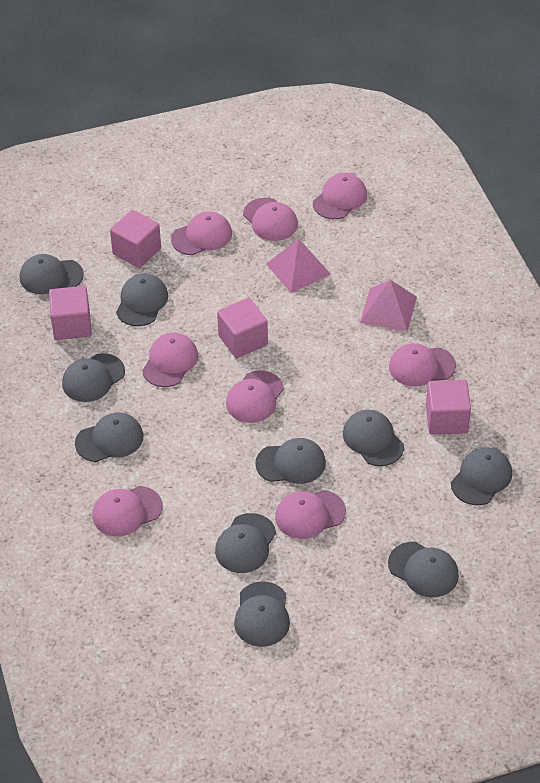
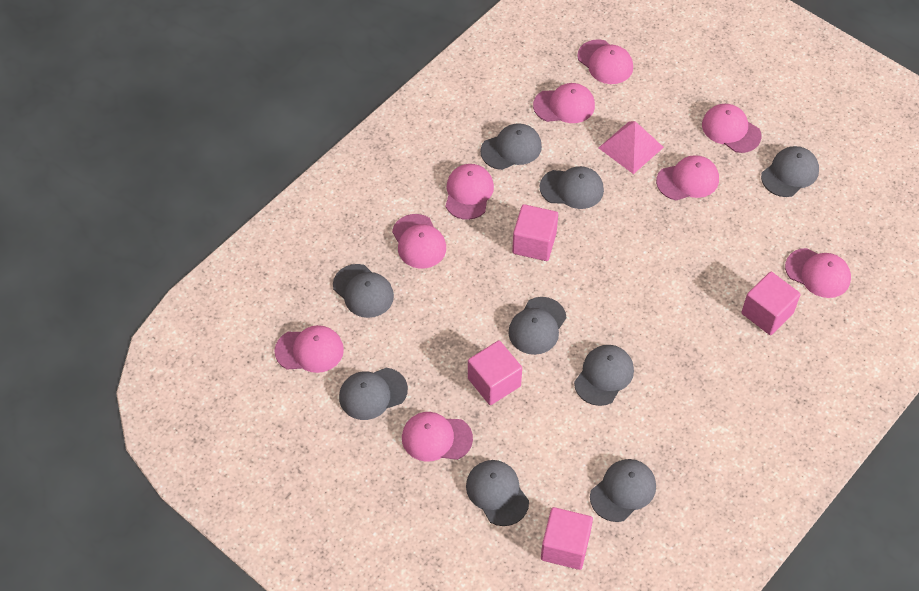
grey cap: 10 -> 9
pink cap: 8 -> 9
pink pyramid: 2 -> 1

